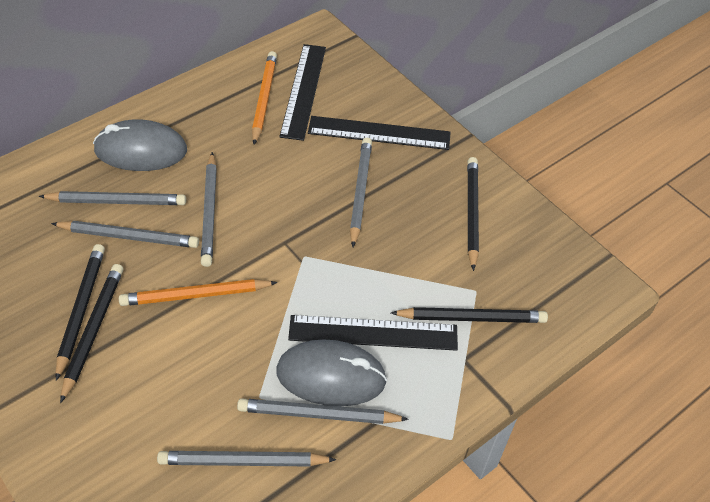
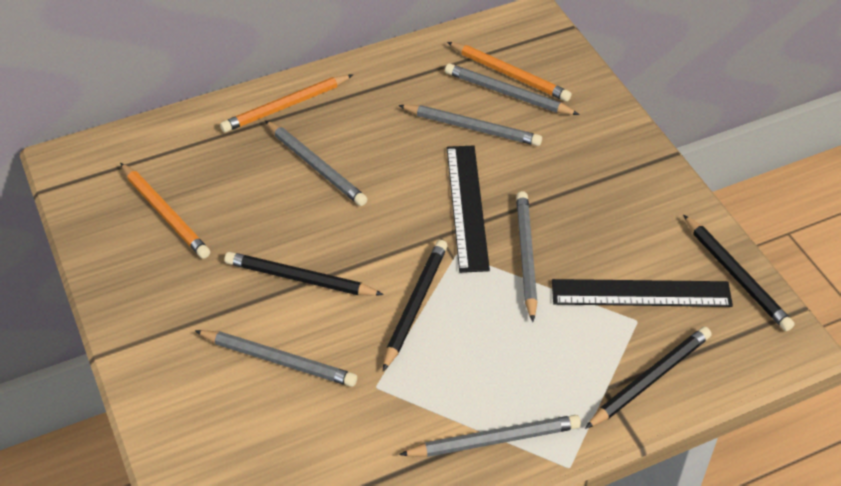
black ruler: 3 -> 2
grey mouse: 2 -> 0
orange pencil: 2 -> 3

